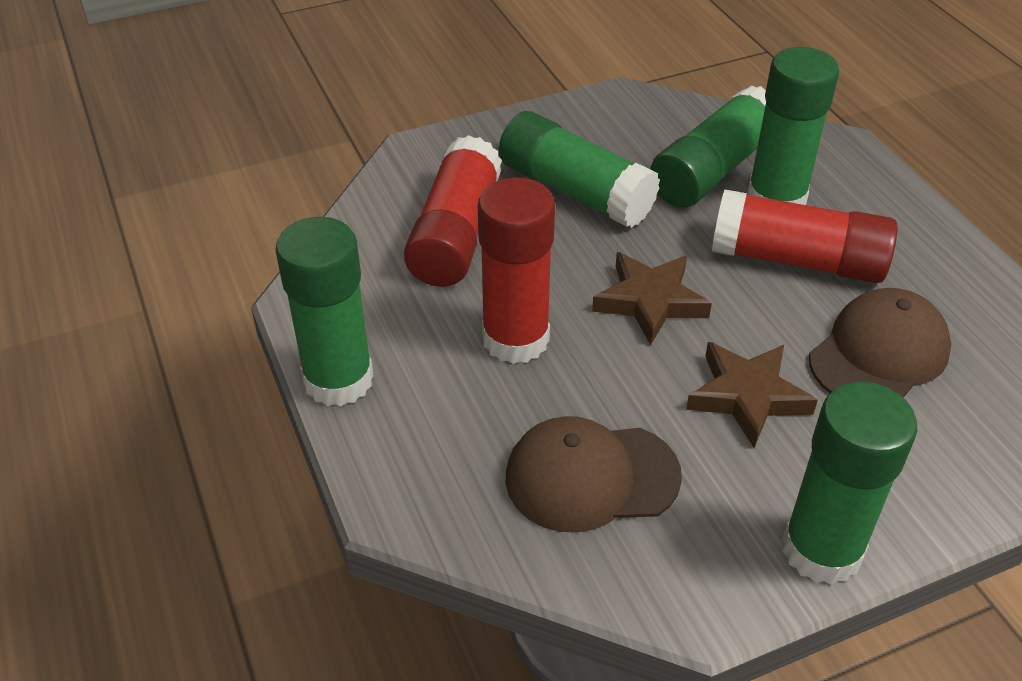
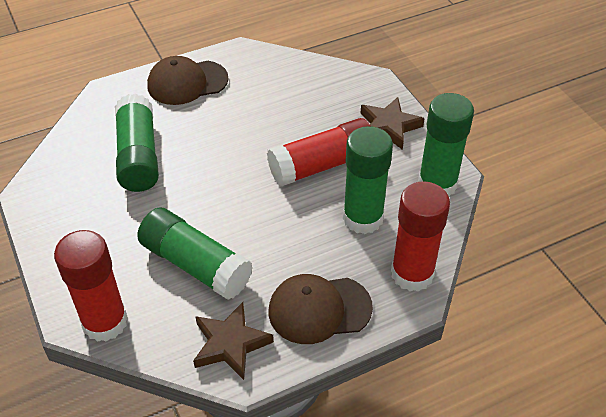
green glue stick: 5 -> 4

